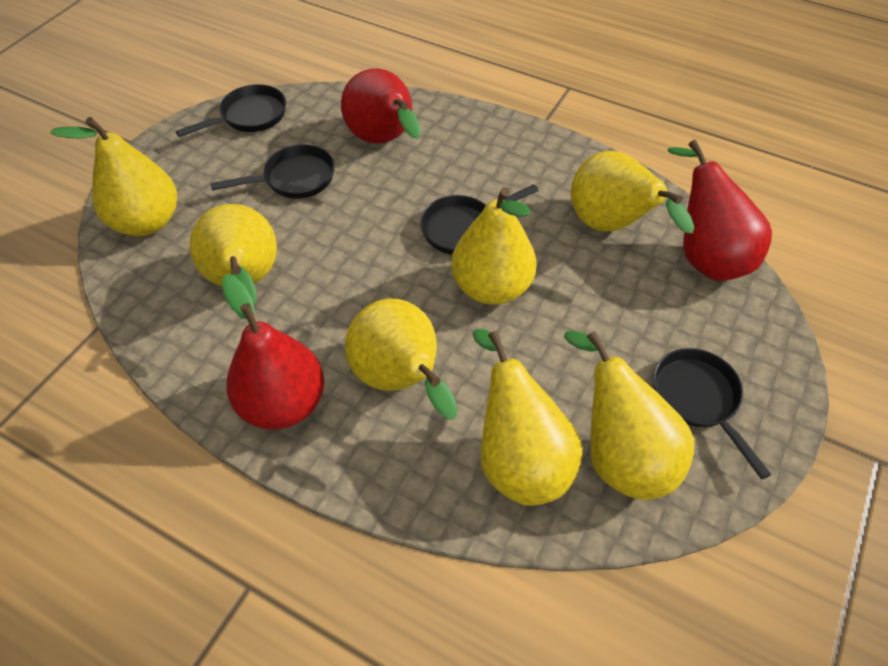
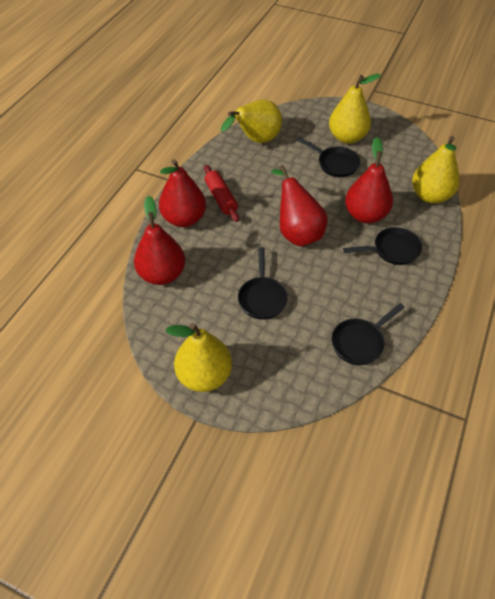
red pear: 3 -> 4
red rolling pin: 0 -> 1
yellow pear: 7 -> 4

